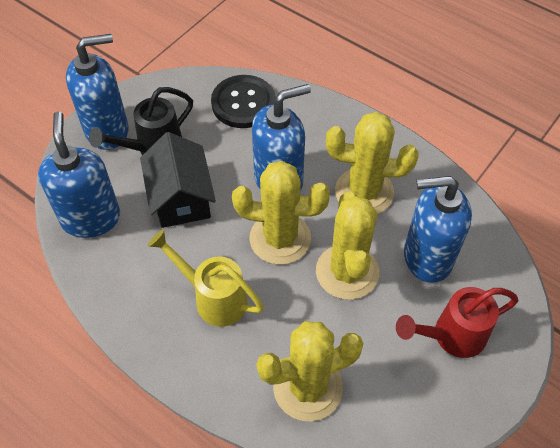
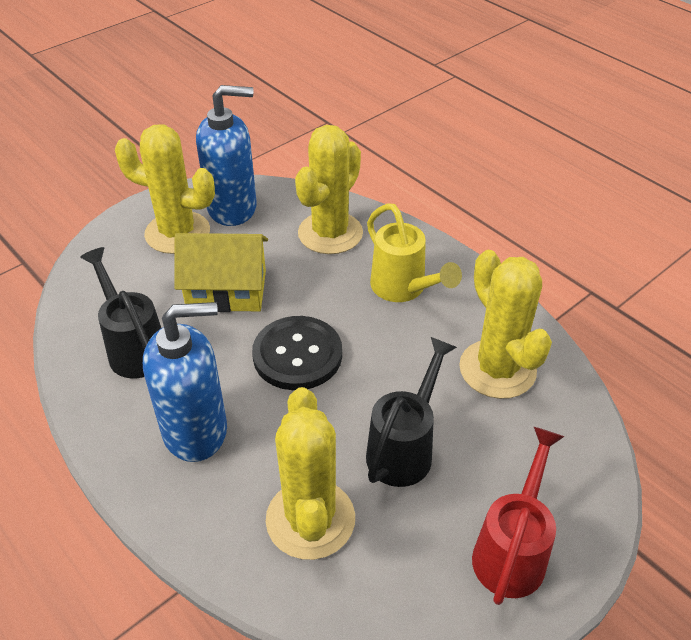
black house: 1 -> 0
black watering can: 1 -> 2
blue soap dispenser: 4 -> 2
yellow house: 0 -> 1

